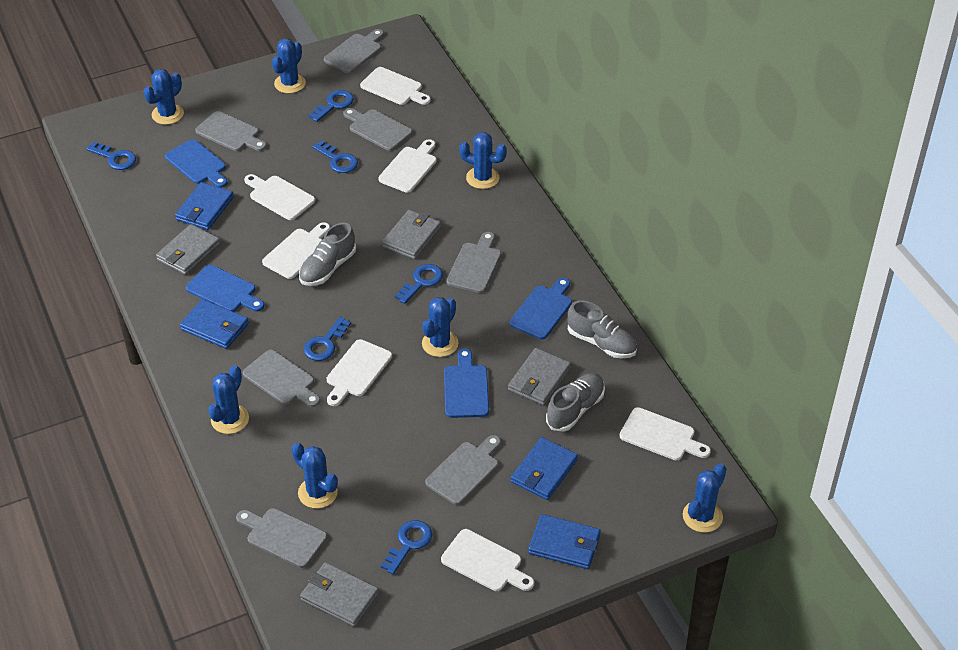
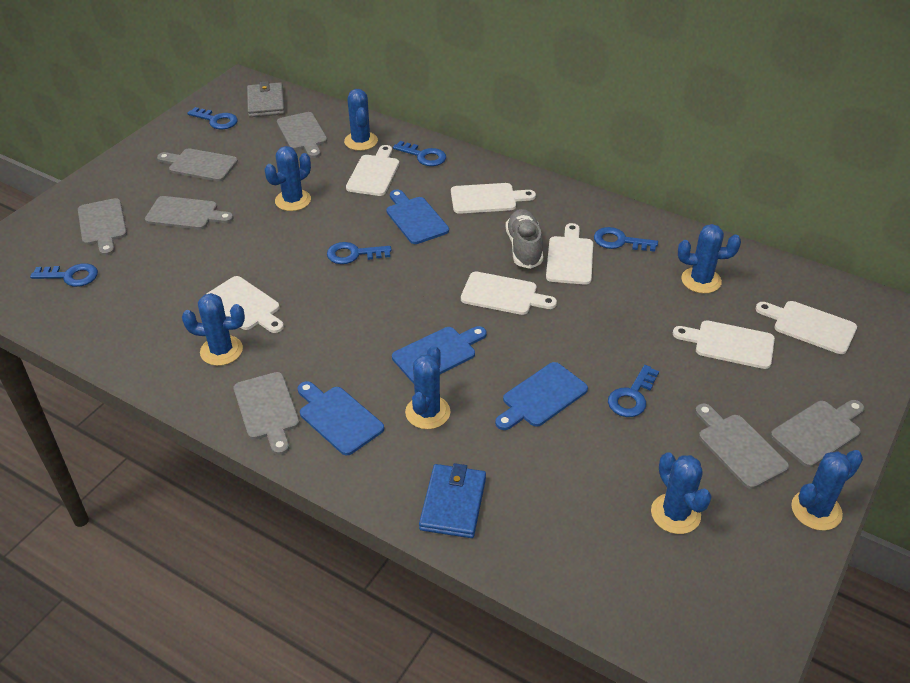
blue wallet: 4 -> 1
grey shoe: 3 -> 1
grey wallet: 4 -> 1

